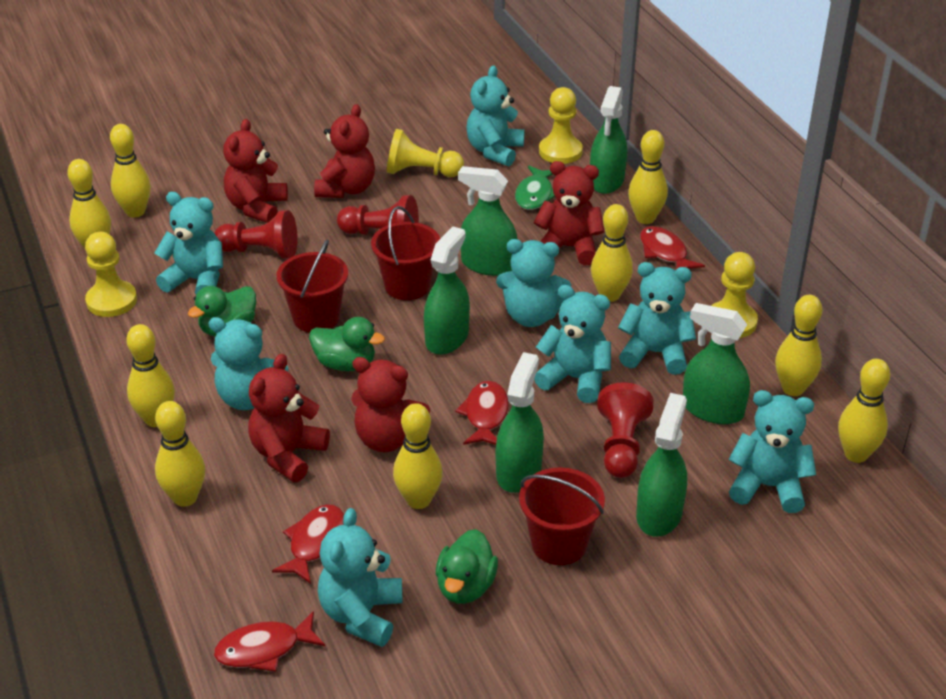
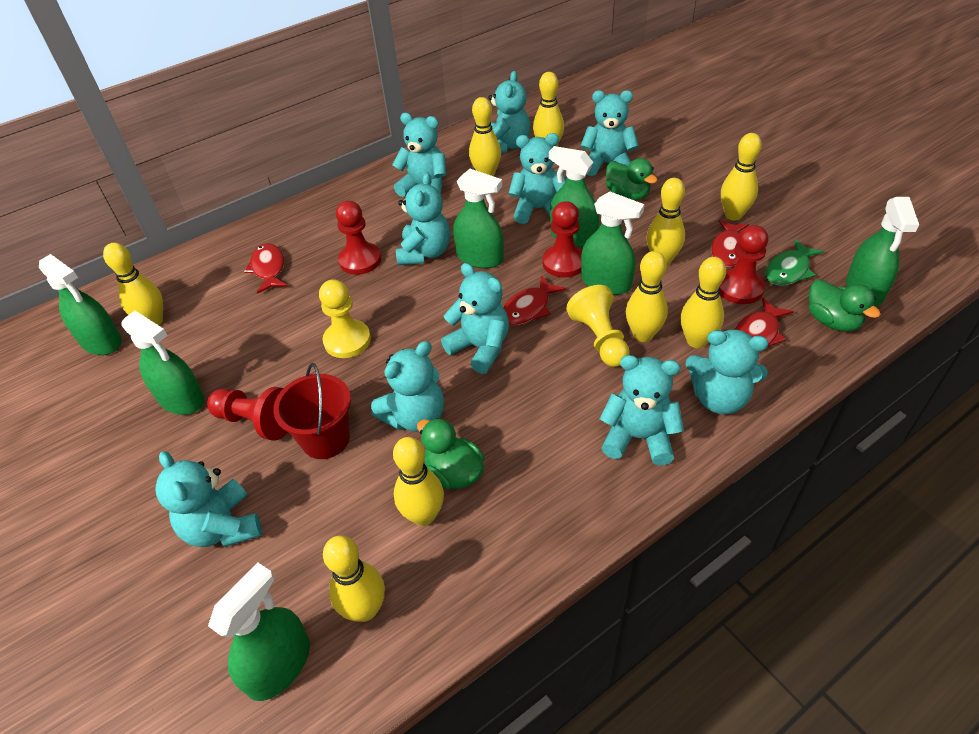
green spray bottle: 6 -> 7
red bucket: 3 -> 1
red pawn: 3 -> 4
red teddy bear: 5 -> 0
turquoise teddy bear: 8 -> 10
yellow pawn: 4 -> 2

